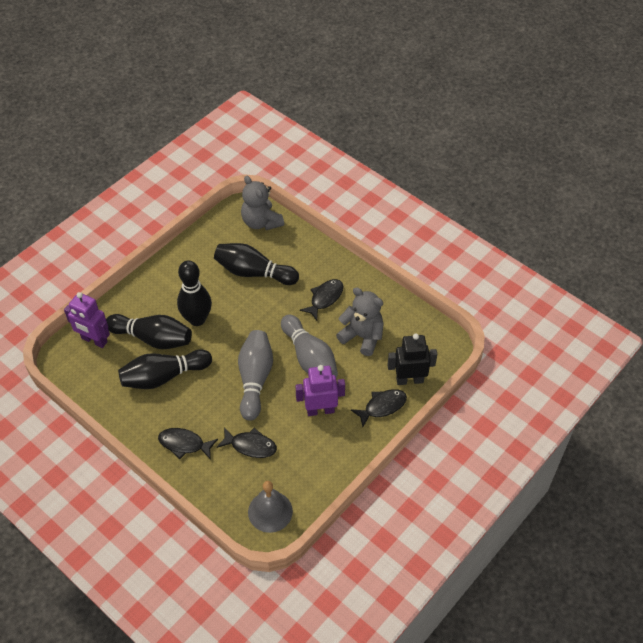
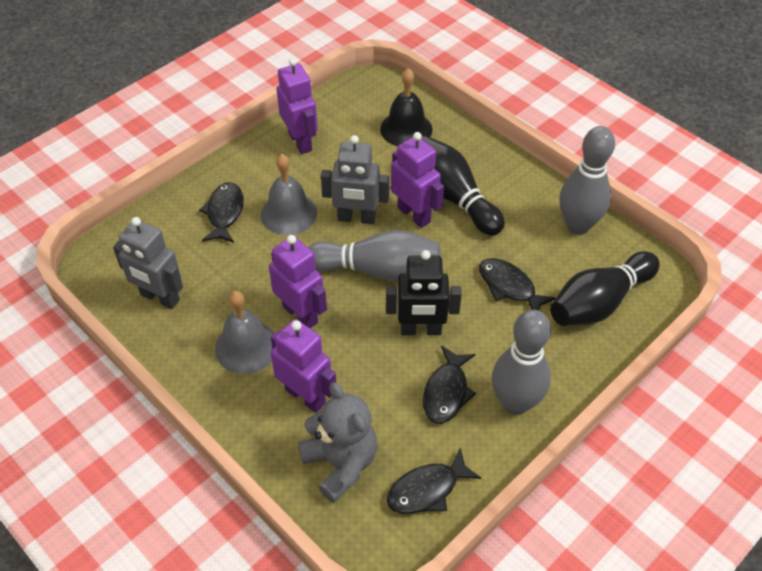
black bell: 0 -> 1
black bowling pin: 4 -> 2
grey bell: 1 -> 2
grey bowling pin: 2 -> 3
grey robot: 0 -> 2
grey teddy bear: 2 -> 1
purple robot: 2 -> 4

